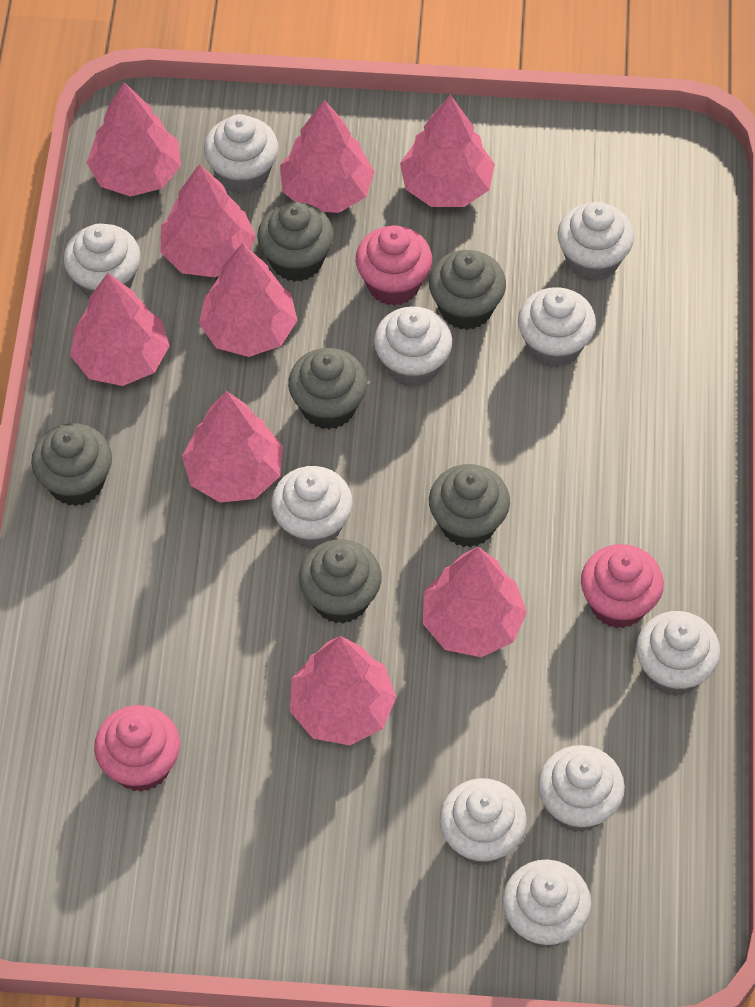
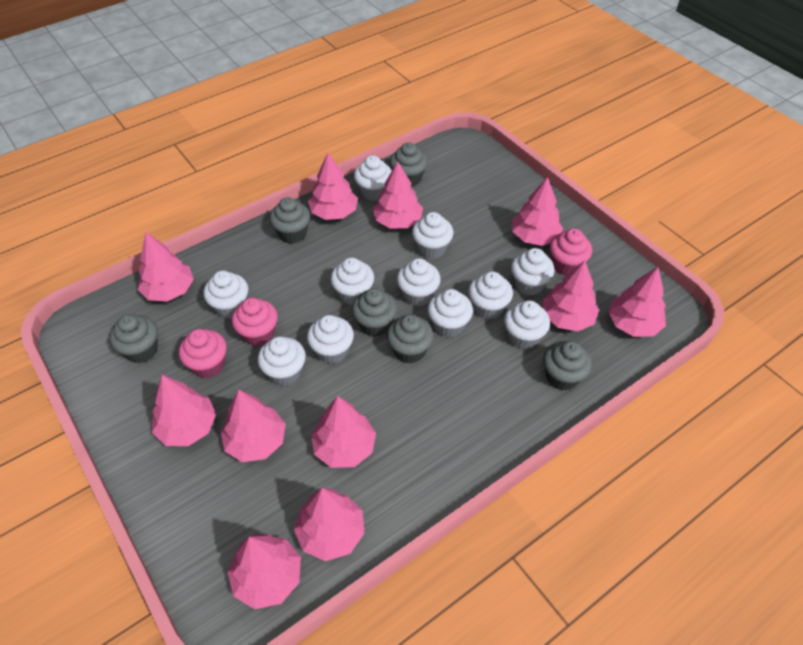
pink tree: 9 -> 11
white cupcake: 10 -> 11

